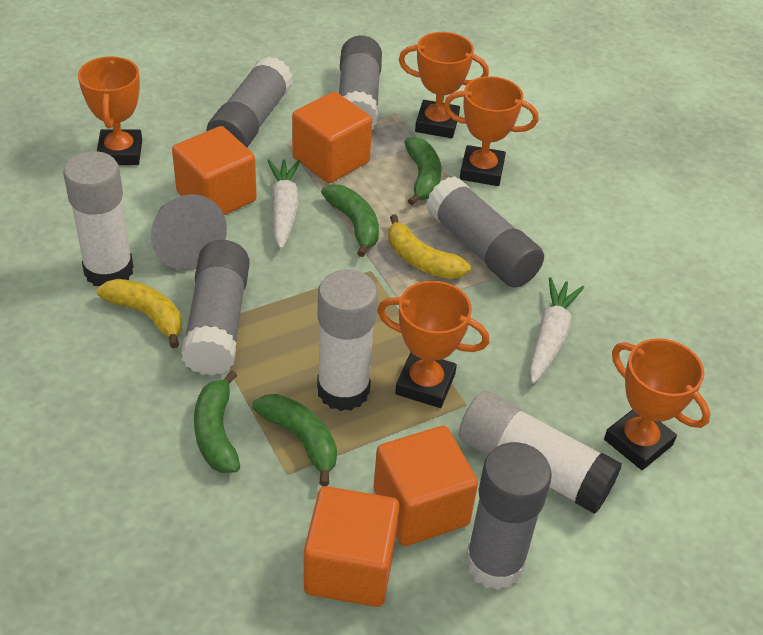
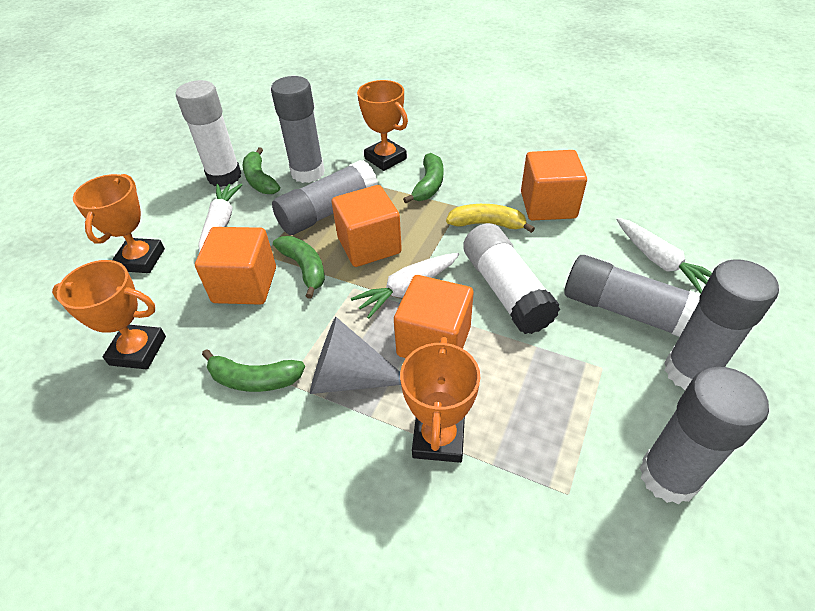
orange trophy: 5 -> 4
white carrot: 2 -> 3
white glue stick: 3 -> 2
yellow banana: 2 -> 1

